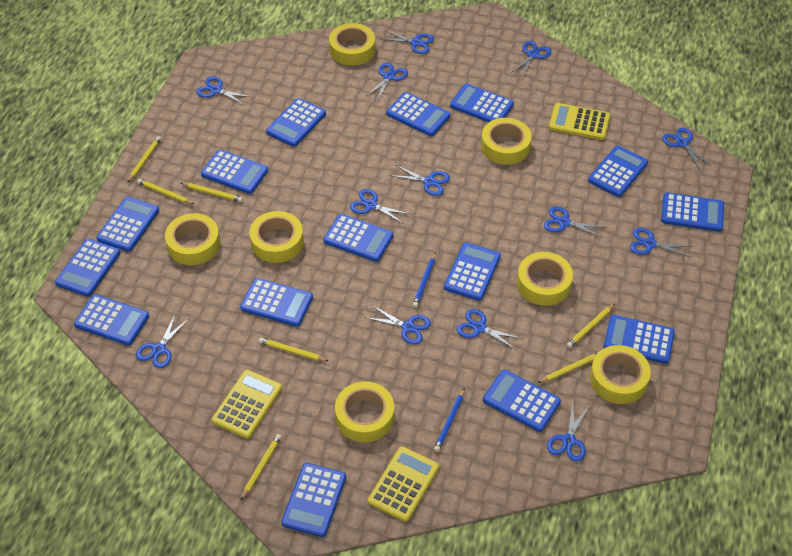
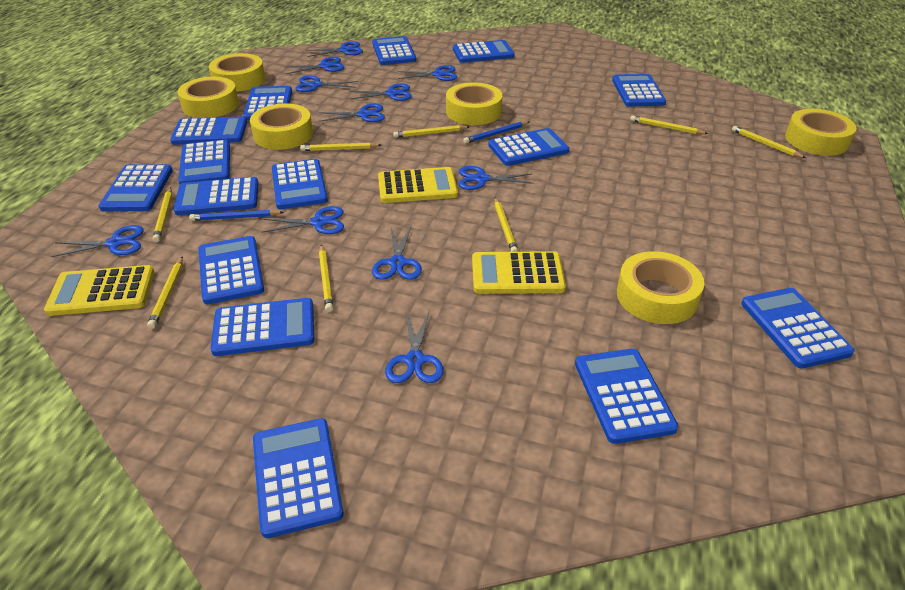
blue scissors: 13 -> 11
yellow pencil: 7 -> 8
yellow tape: 7 -> 6

